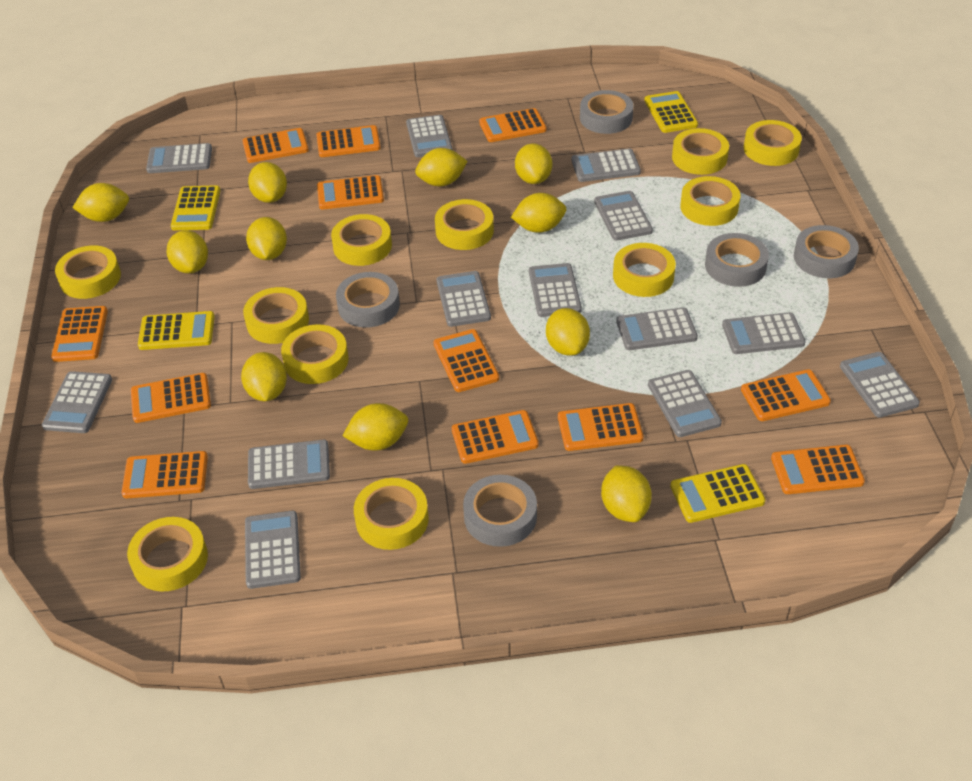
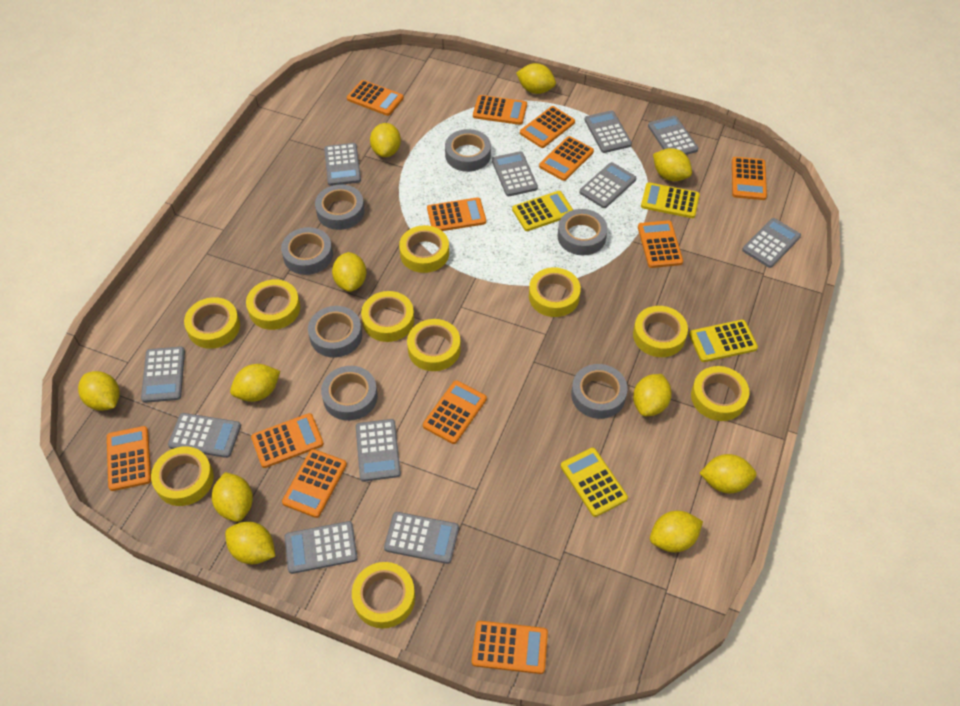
grey calculator: 13 -> 11
grey tape: 5 -> 7
yellow tape: 11 -> 10

